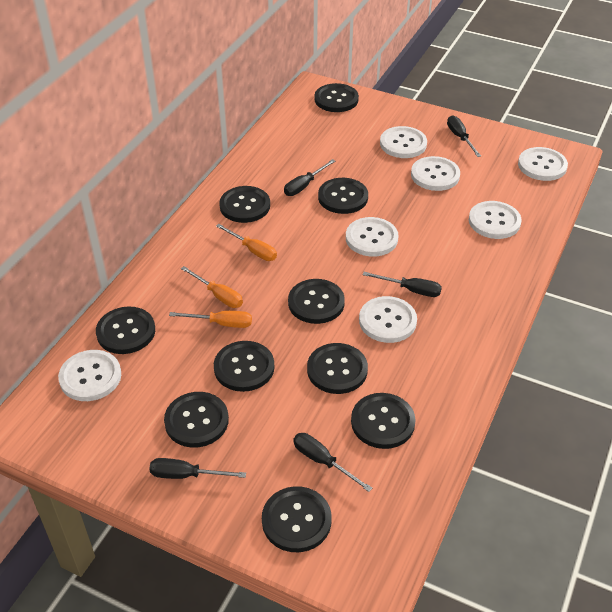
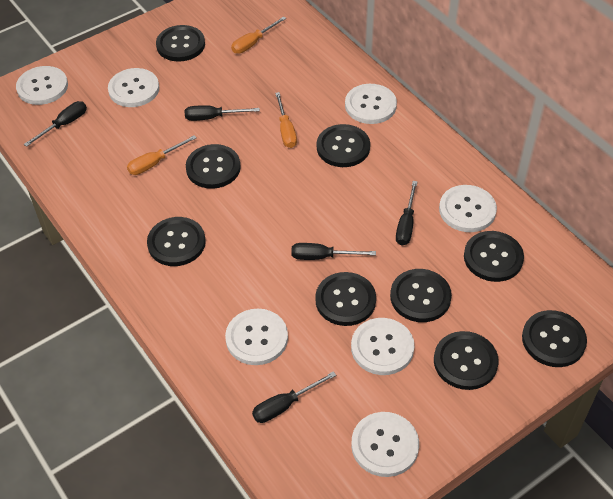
black button: 10 -> 9

